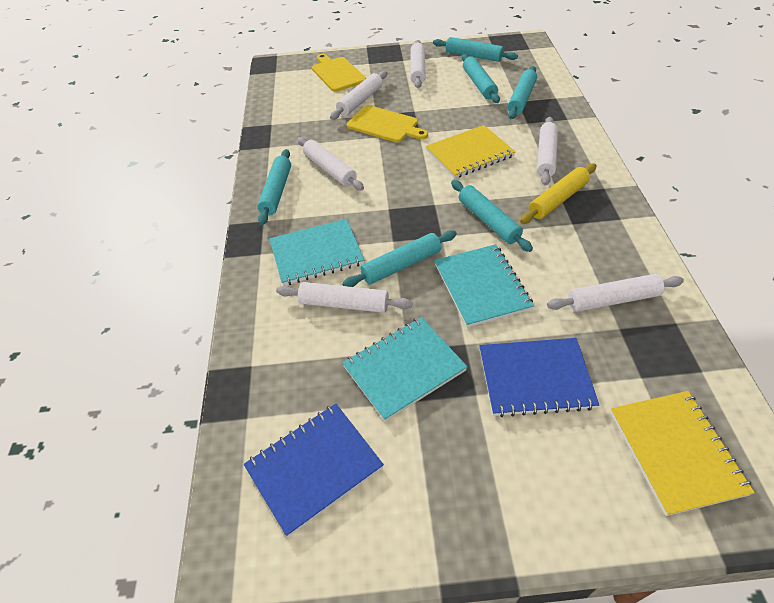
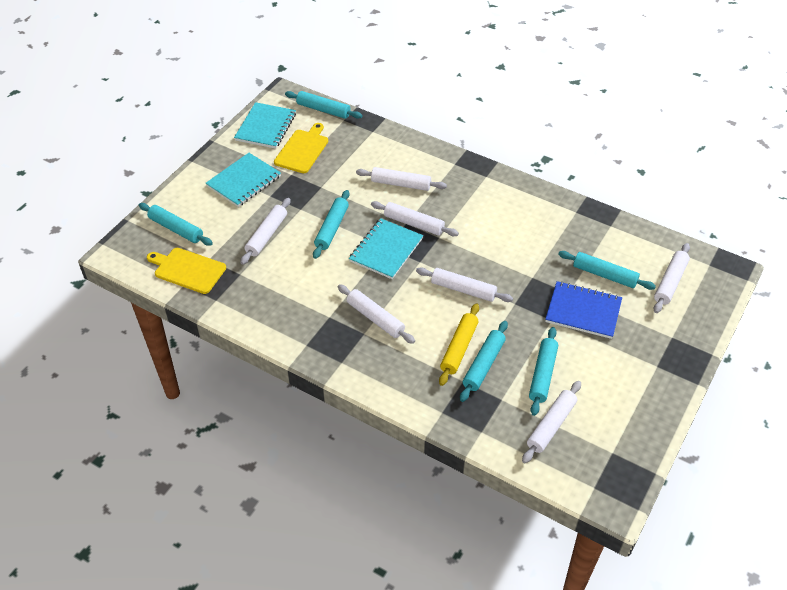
blue notebook: 2 -> 1
white rolling pin: 6 -> 7
yellow notebook: 2 -> 0

